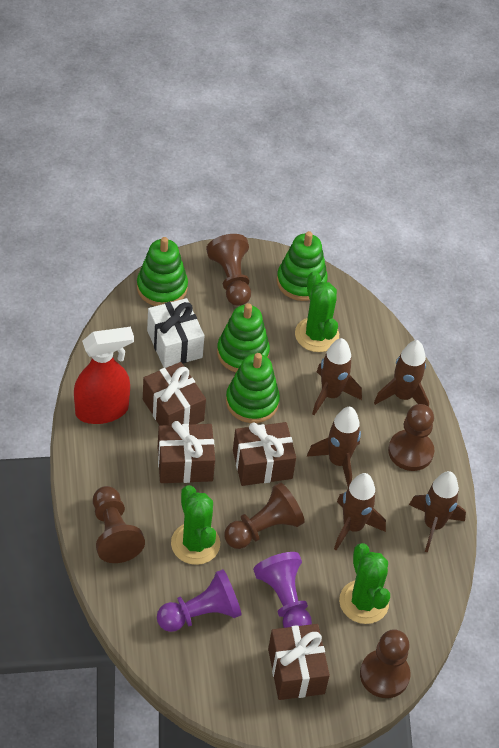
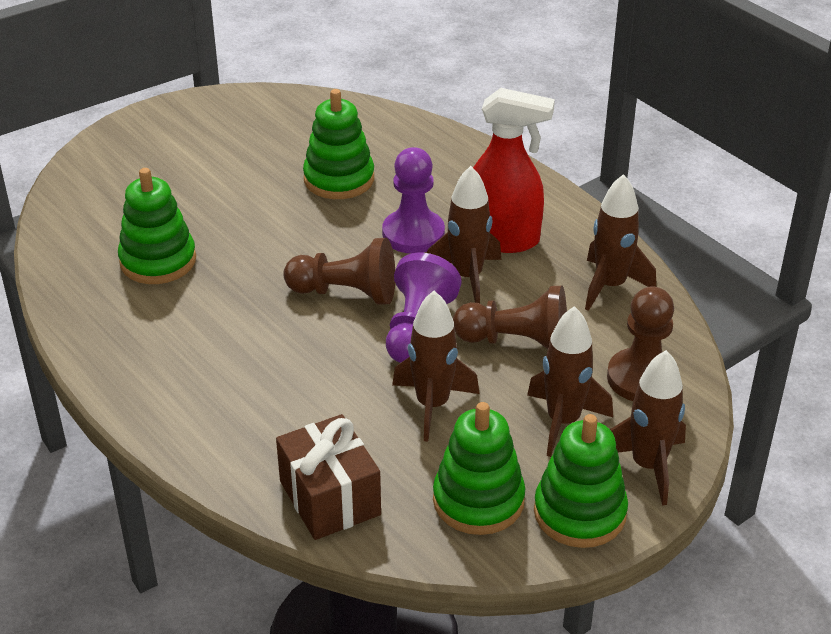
brown gift: 4 -> 1
brown pawn: 5 -> 3
green cactus: 3 -> 0
white gift: 1 -> 0

